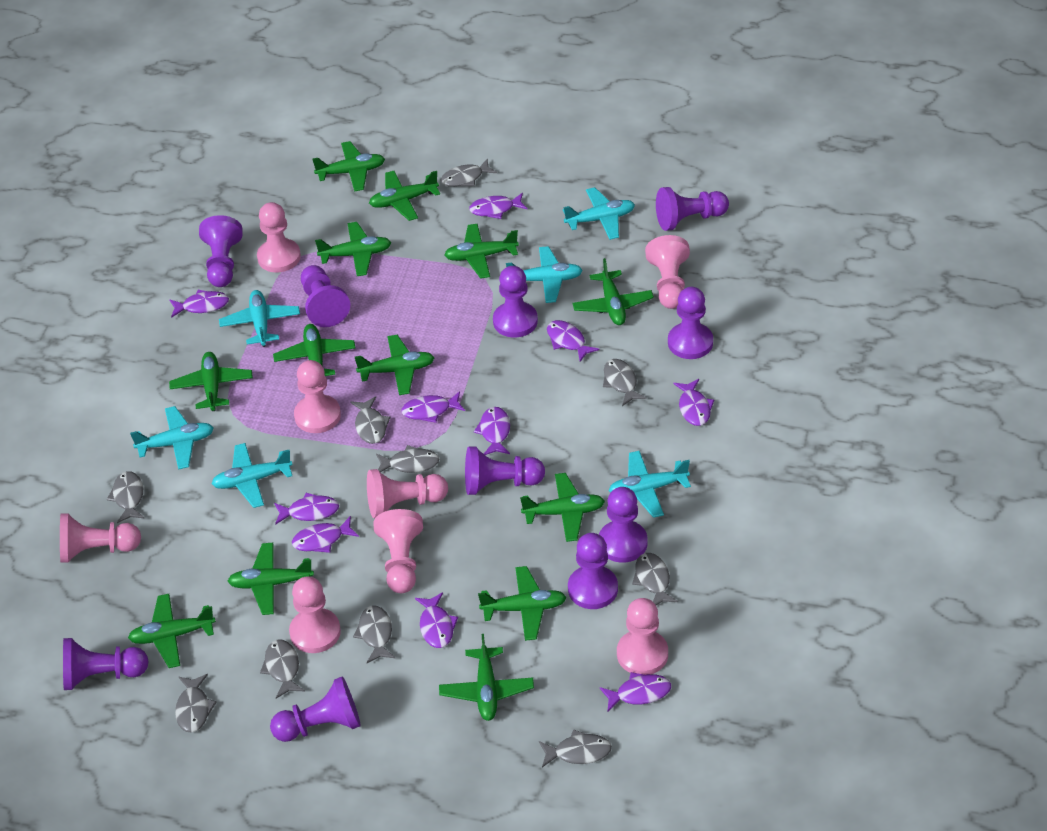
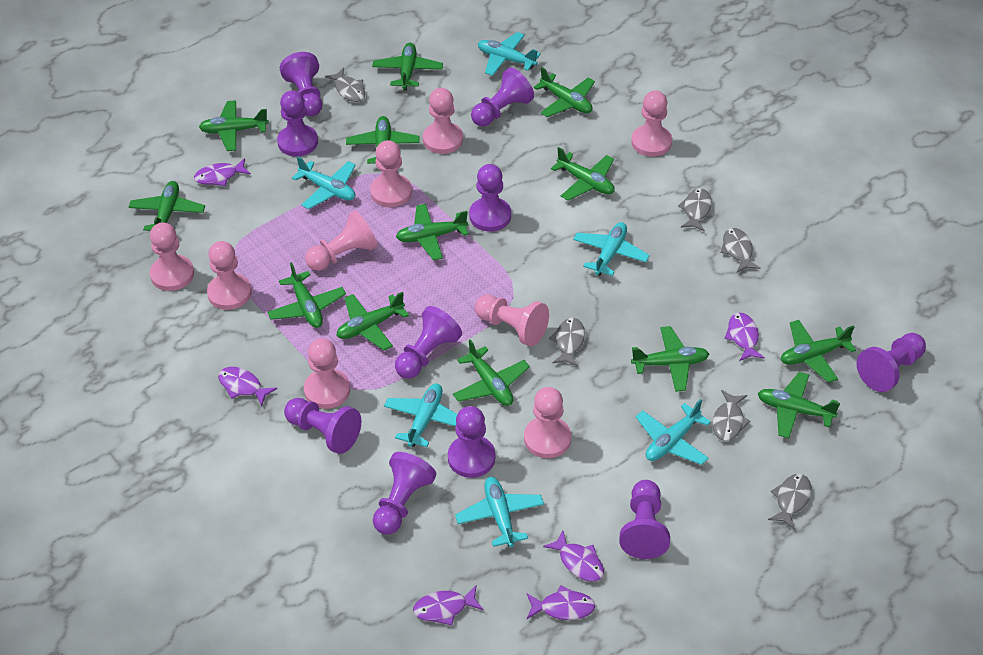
grey fish: 10 -> 6
pink pawn: 8 -> 9
purple fish: 10 -> 6

